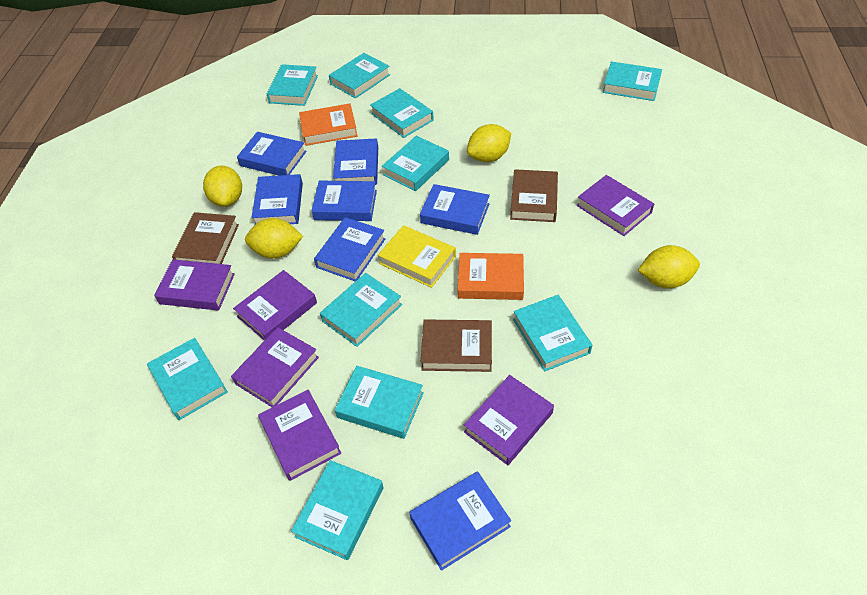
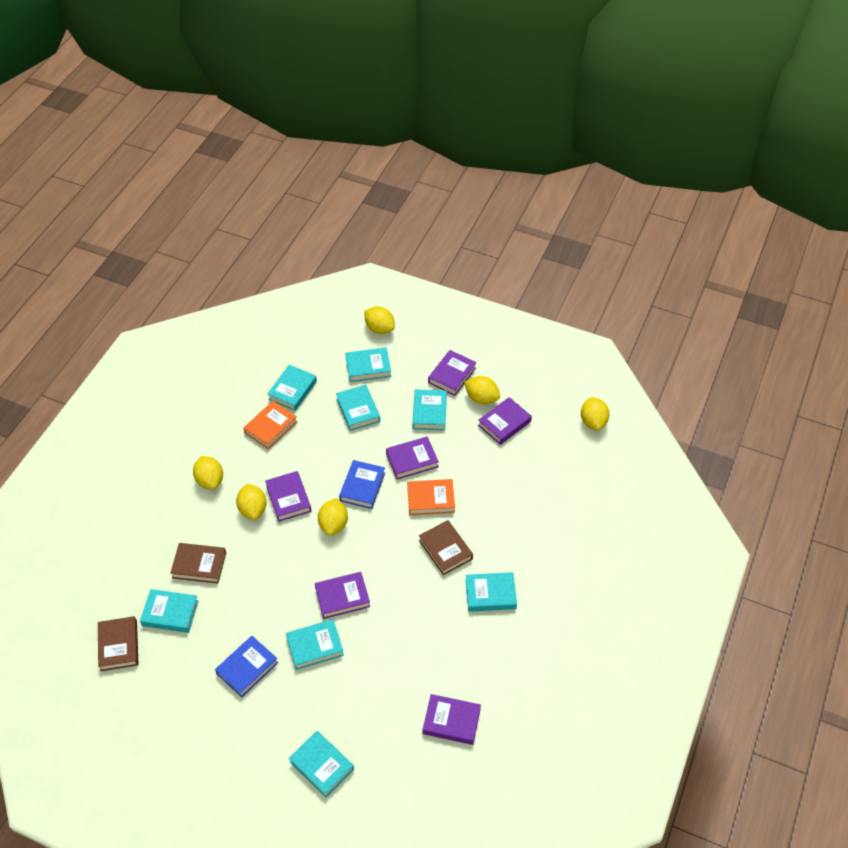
blue book: 7 -> 2
turquoise book: 10 -> 8
yellow book: 1 -> 0
yellow lemon: 4 -> 6

